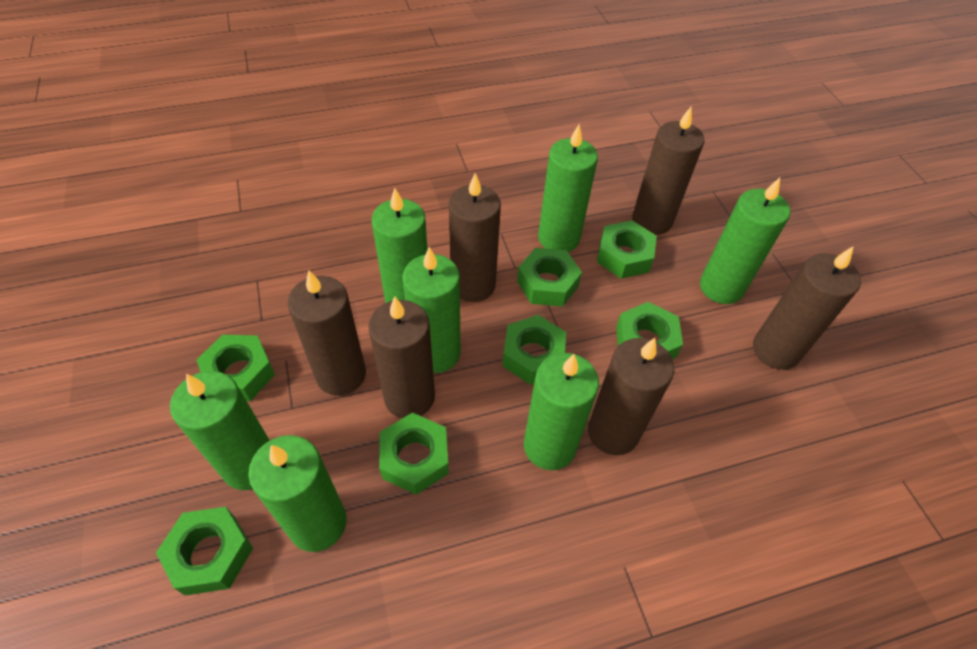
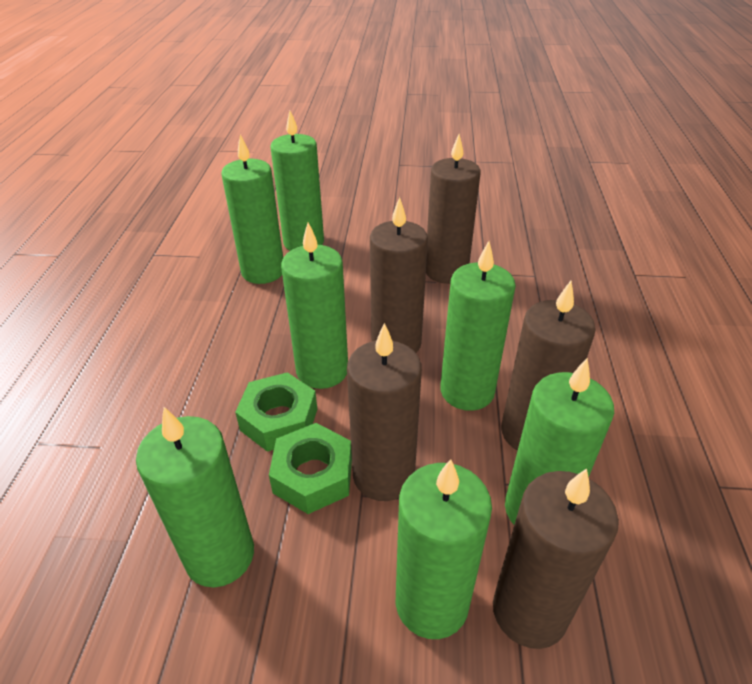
brown candle: 6 -> 5
green nut: 7 -> 2

